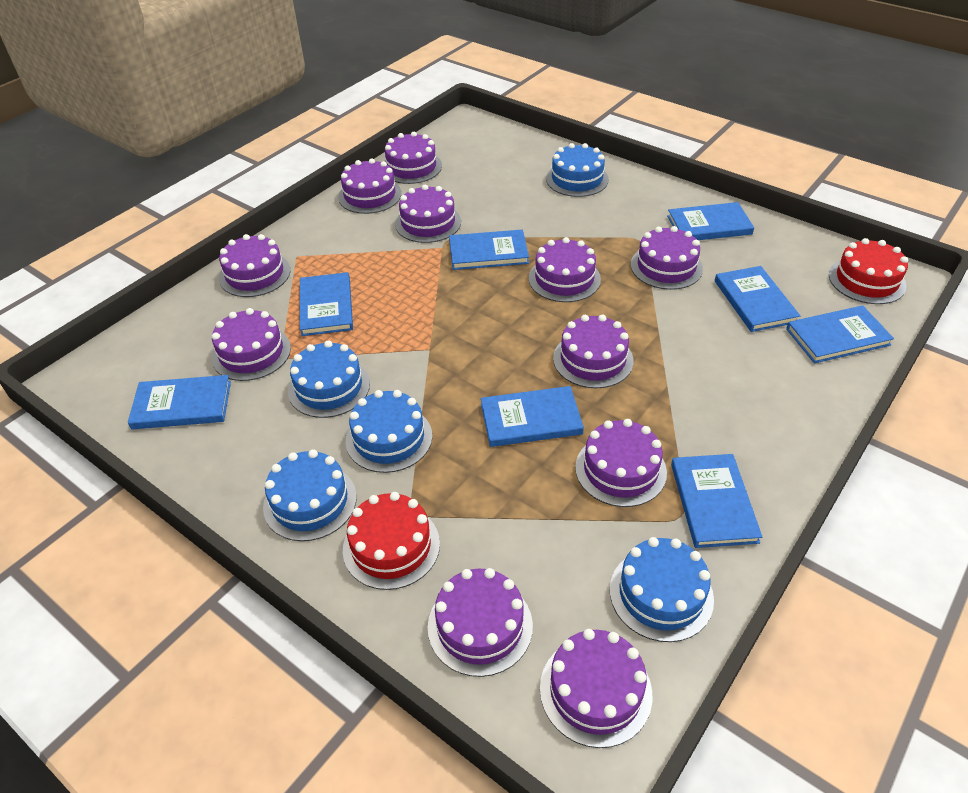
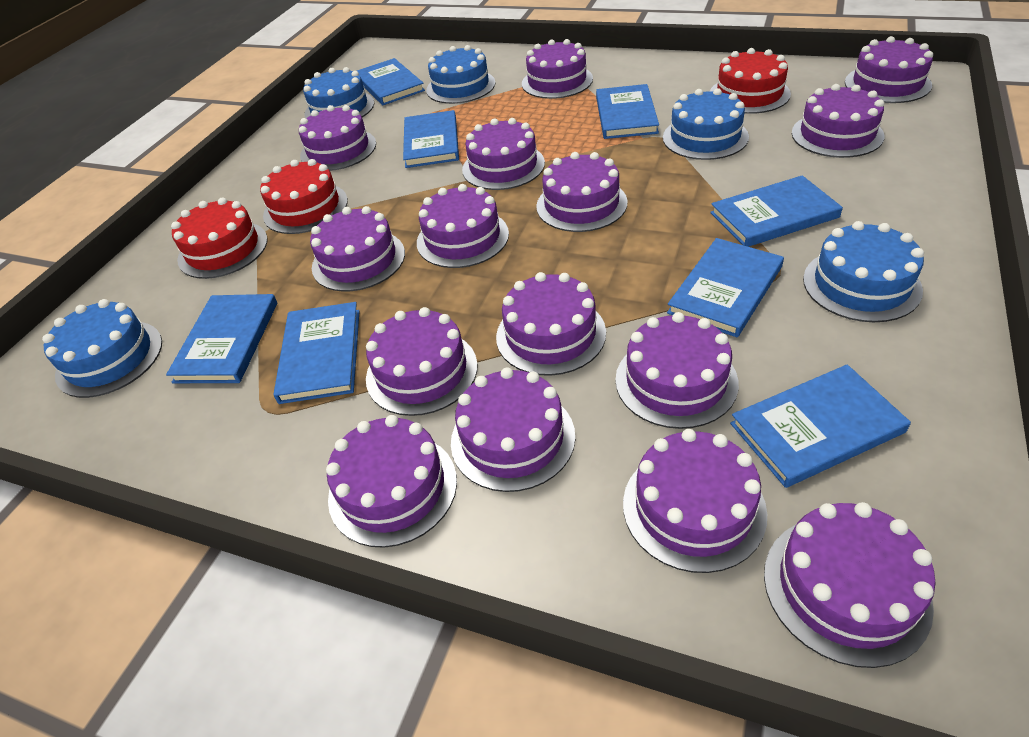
purple cake: 11 -> 15
red cake: 2 -> 3

